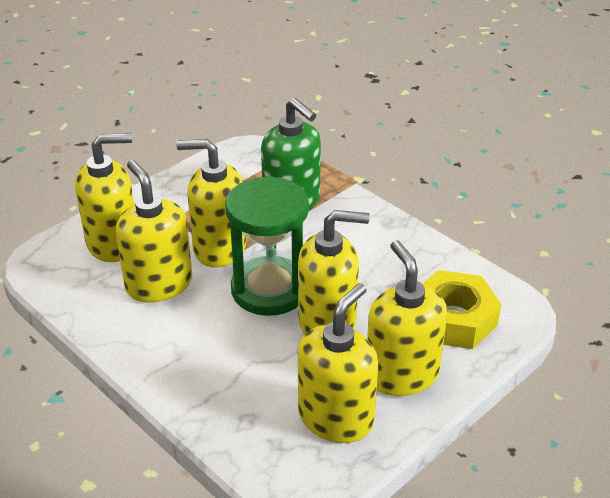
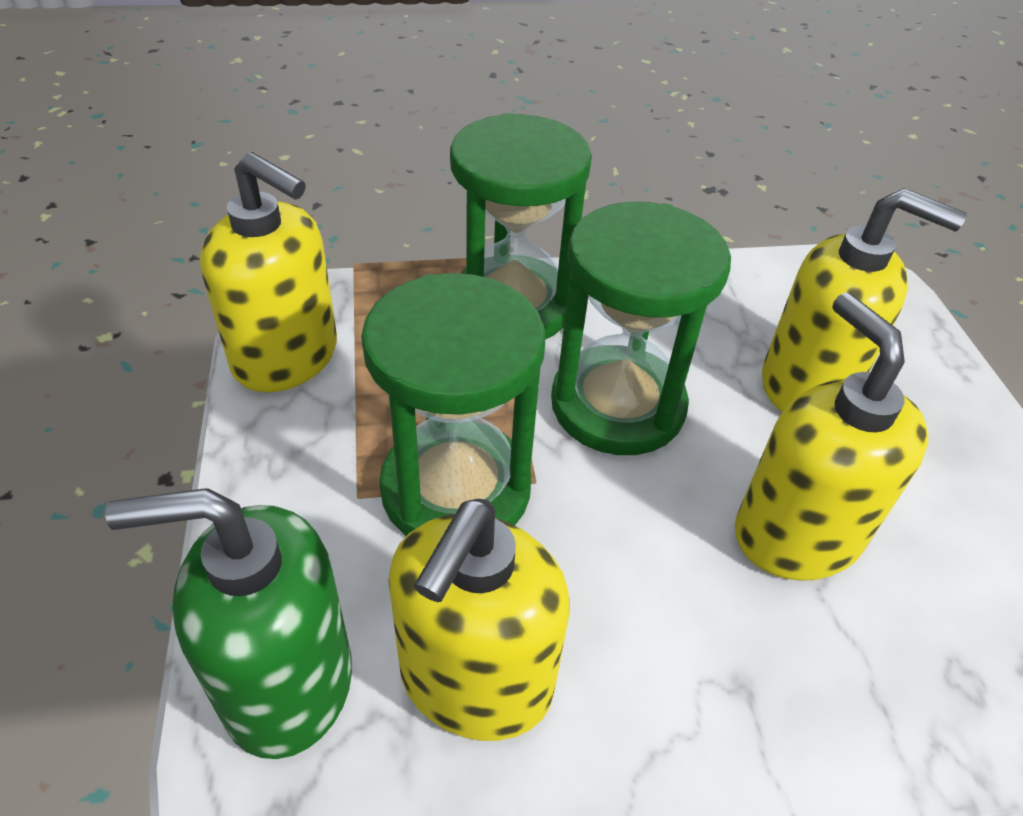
green hourglass: 1 -> 3
yellow nut: 1 -> 0
yellow soap dispenser: 6 -> 4

